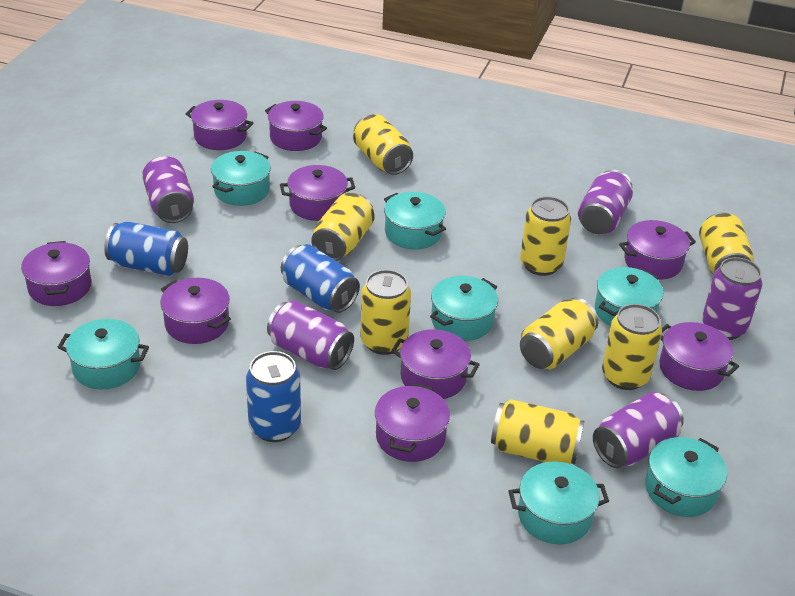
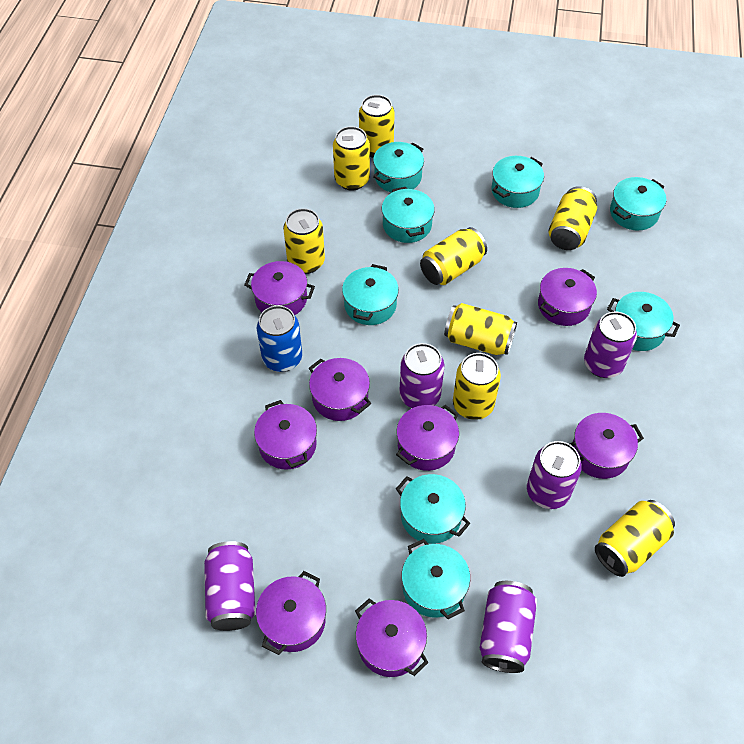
blue can: 3 -> 1
purple pot: 9 -> 8
turquoise pot: 7 -> 8

